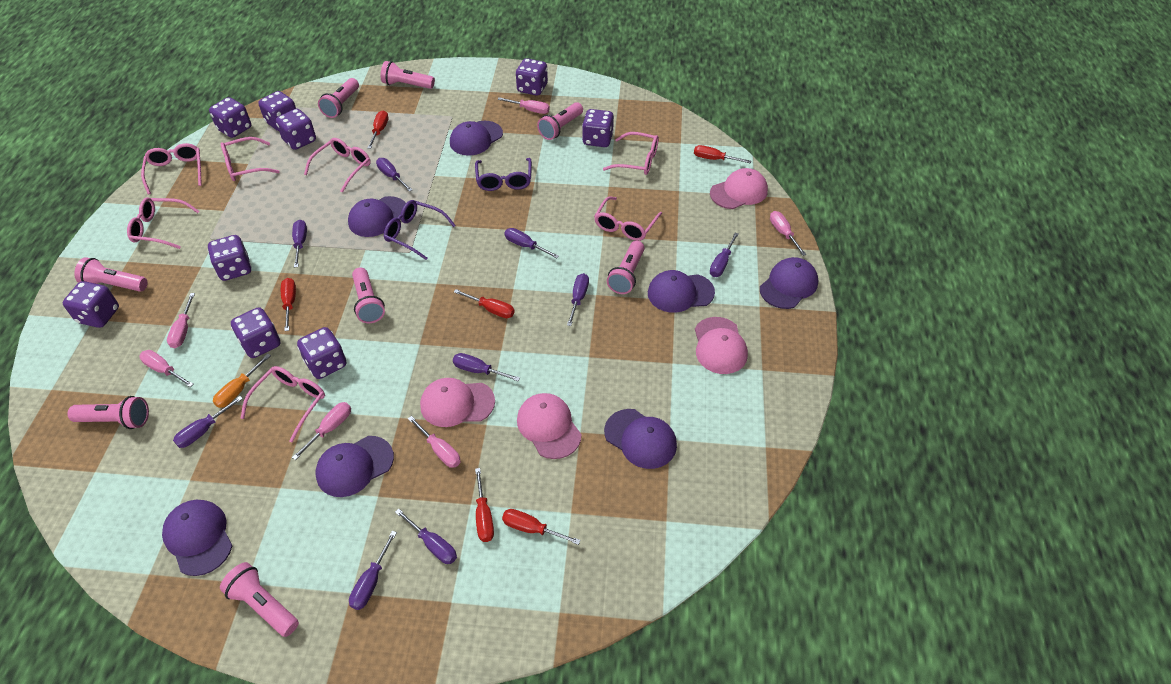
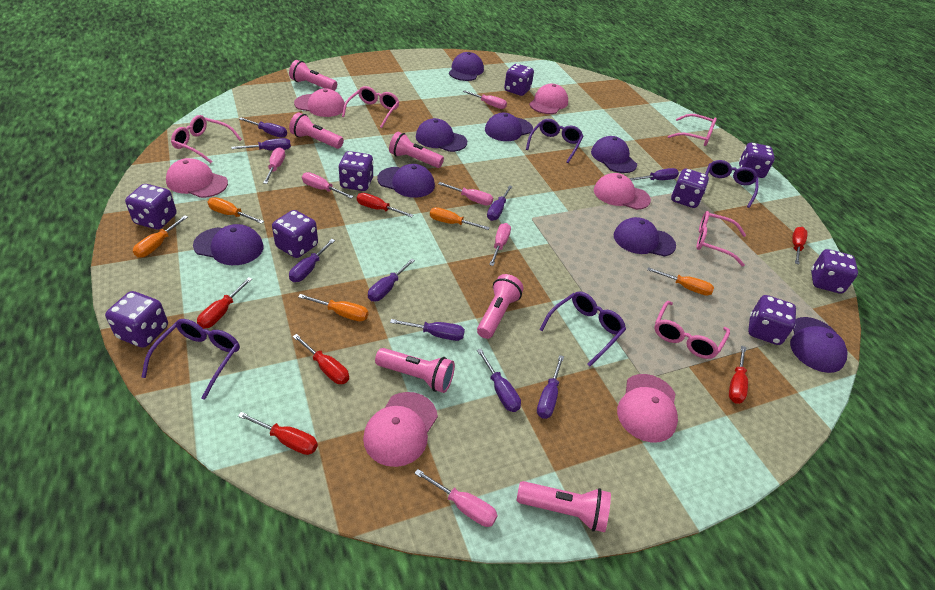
orange screwdriver: 1 -> 5
pink cap: 4 -> 6
pink flashlight: 8 -> 6
pink glasses: 7 -> 5
purple cap: 7 -> 8
purple glasses: 2 -> 4

